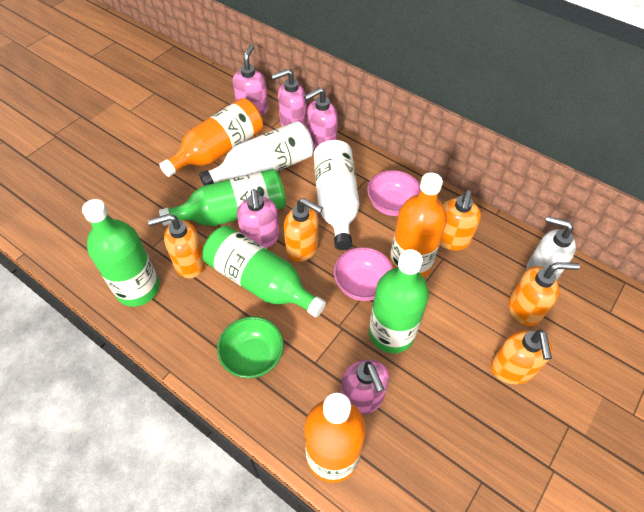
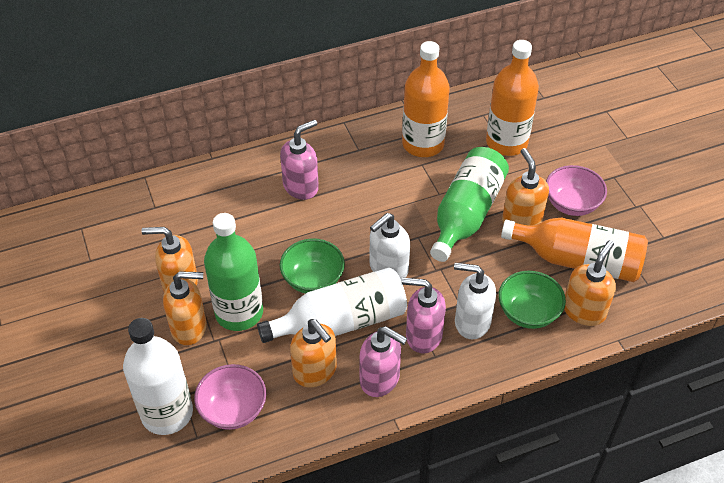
green bottle: 4 -> 2
green bowl: 1 -> 2
pink soap dispenser: 5 -> 3
white soap dispenser: 1 -> 2

